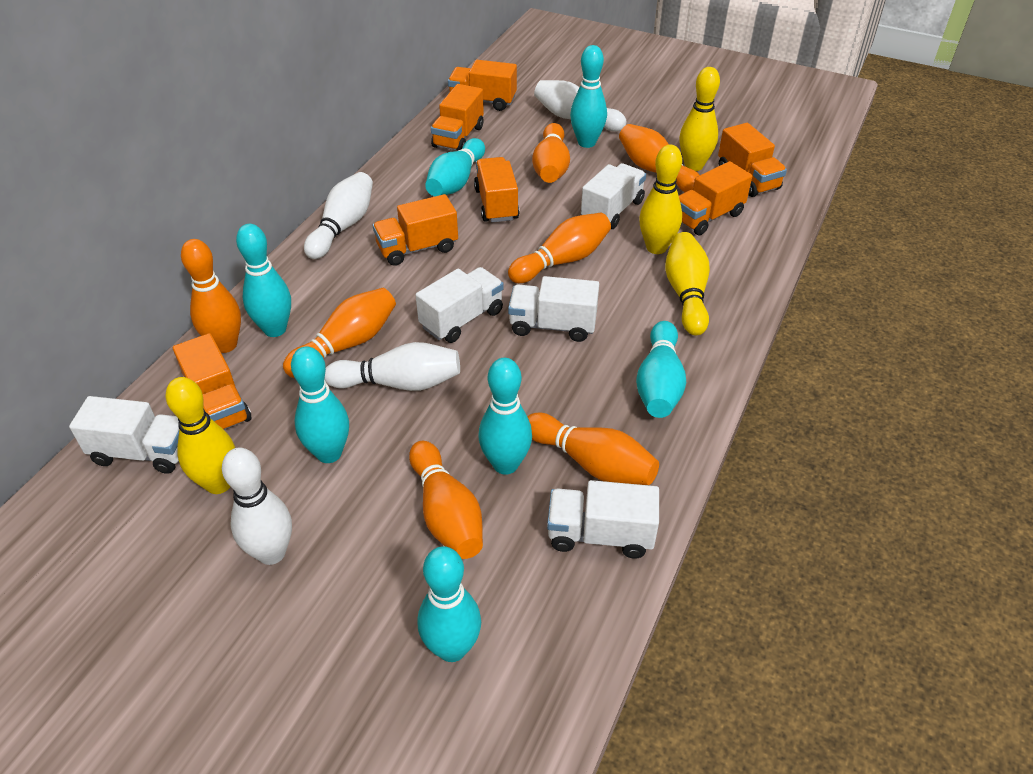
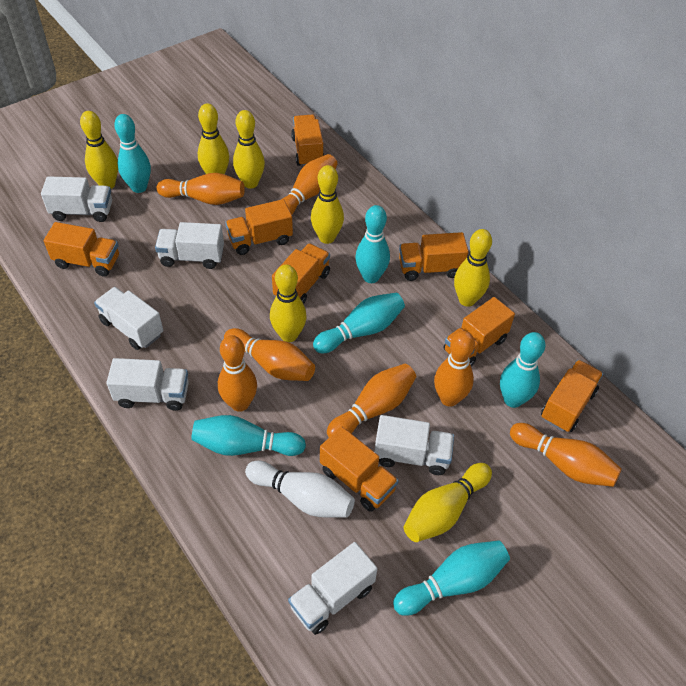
orange truck: 7 -> 8
turquoise bowling pin: 7 -> 6
white bowling pin: 4 -> 1
white truck: 5 -> 6
yellow bowling pin: 4 -> 7

